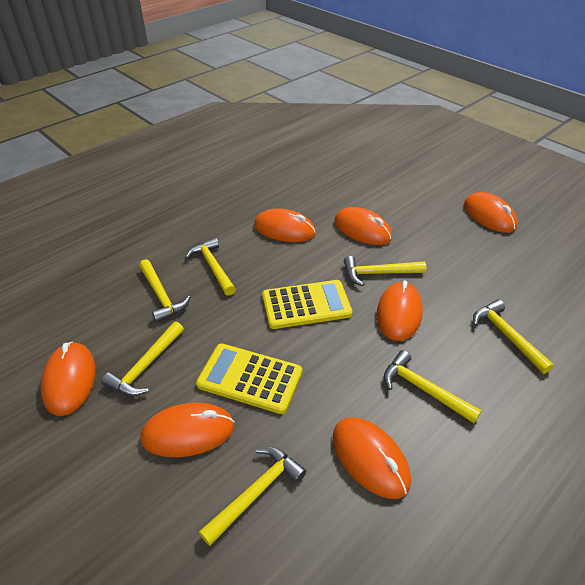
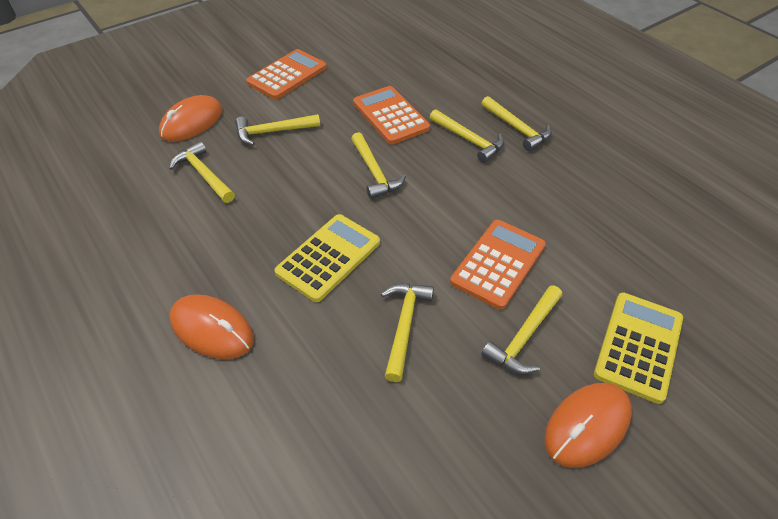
orange calculator: 0 -> 3
orange mouse: 7 -> 3

